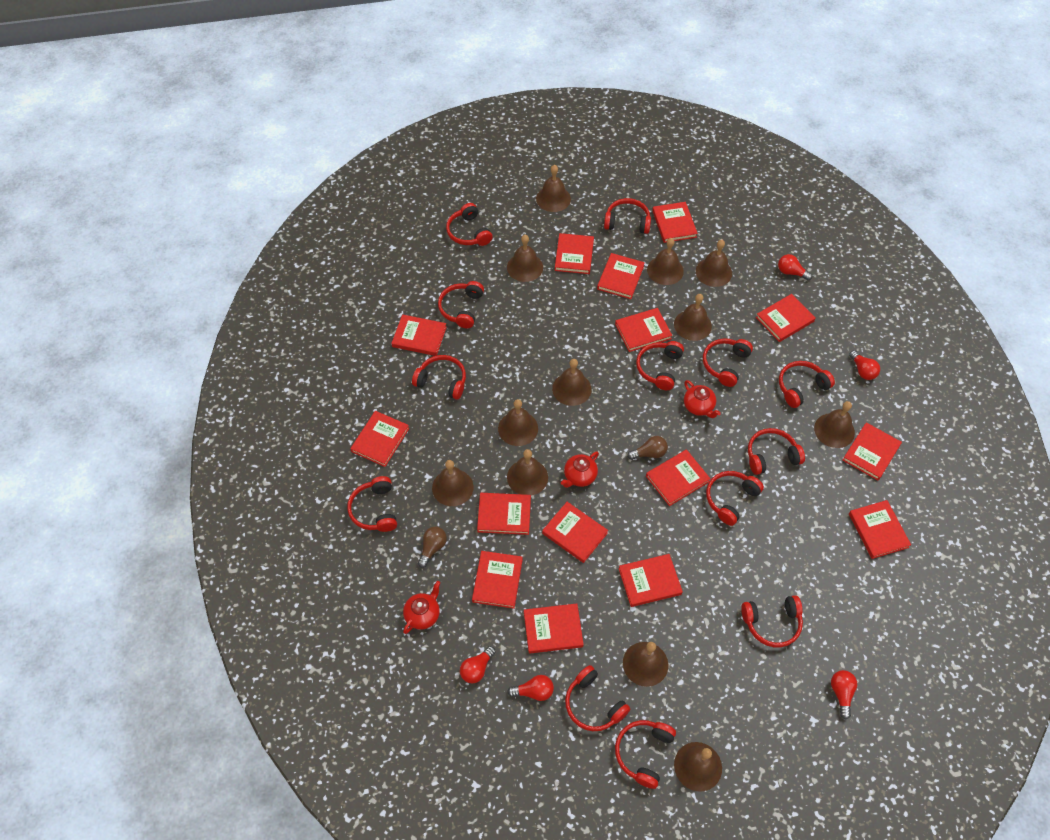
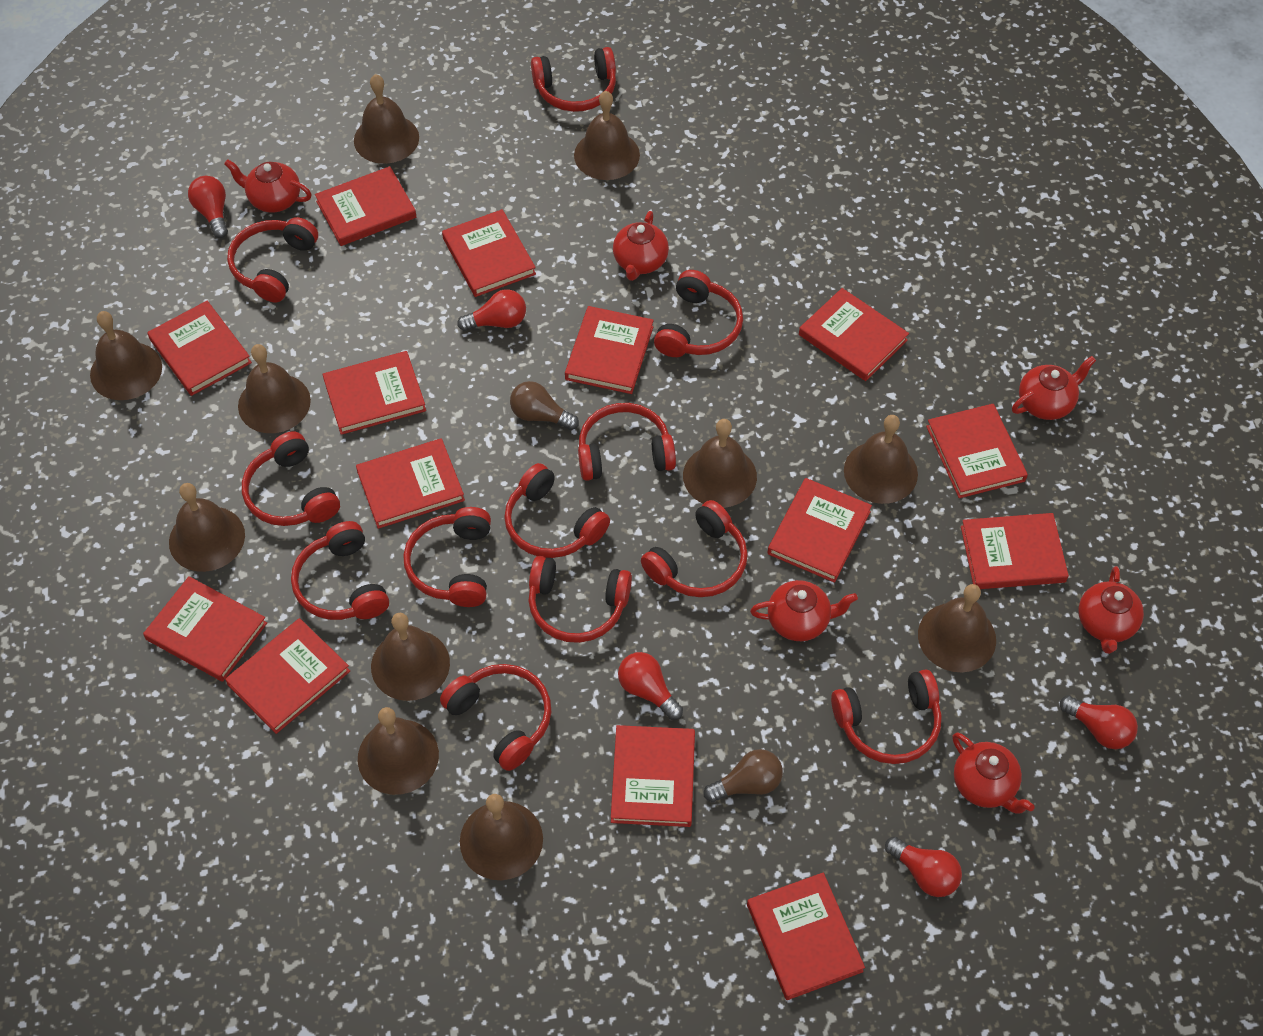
brown bell: 12 -> 11
red book: 15 -> 14
red headphones: 13 -> 12
red teapot: 3 -> 6

